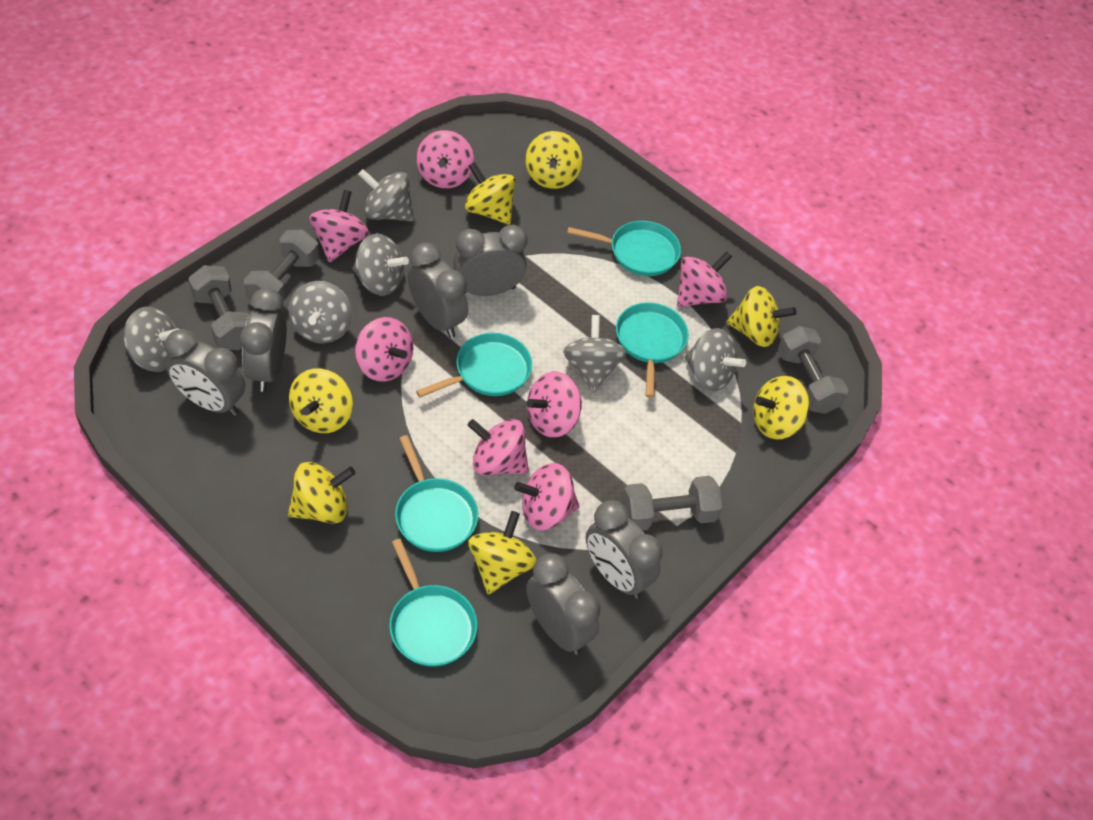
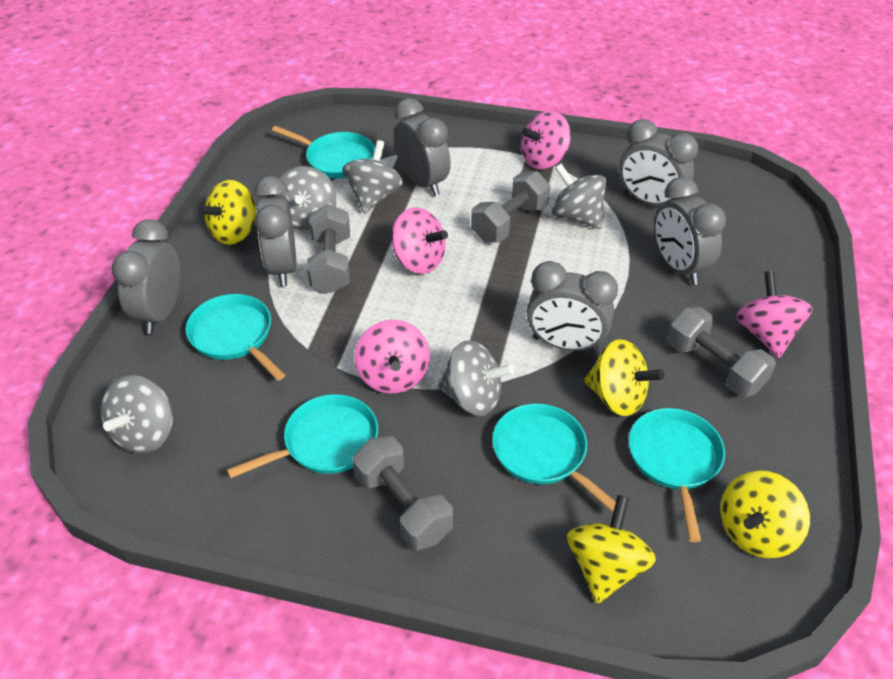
grey spinning top: 6 -> 5
pink spinning top: 7 -> 4
yellow spinning top: 7 -> 4

